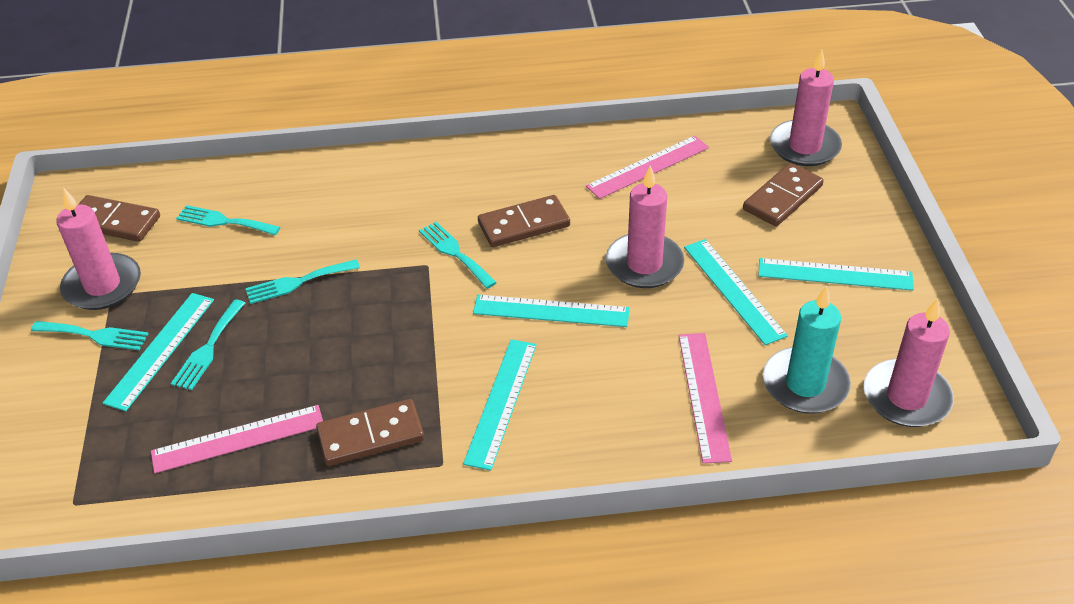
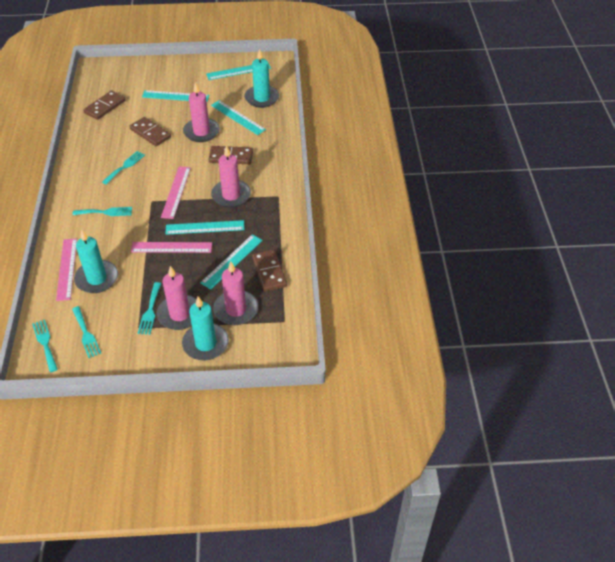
turquoise candle: 1 -> 3

